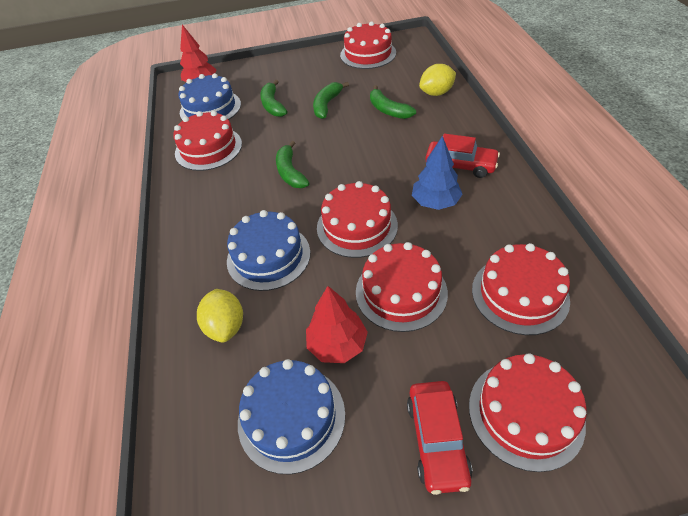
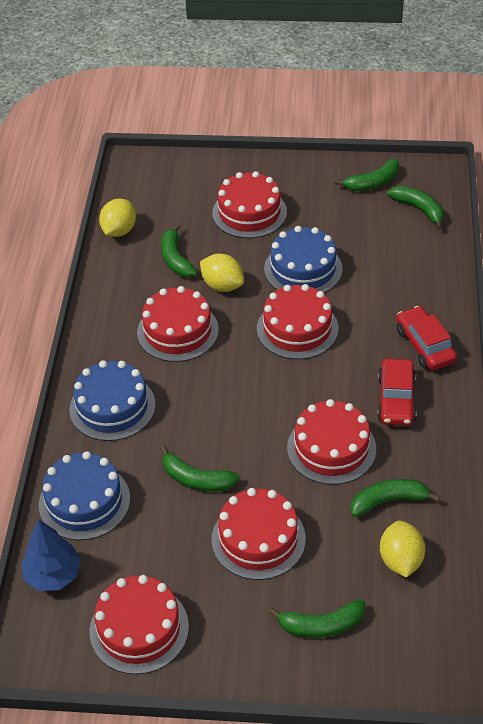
green banana: 4 -> 6
red tree: 2 -> 0
yellow lemon: 2 -> 3

